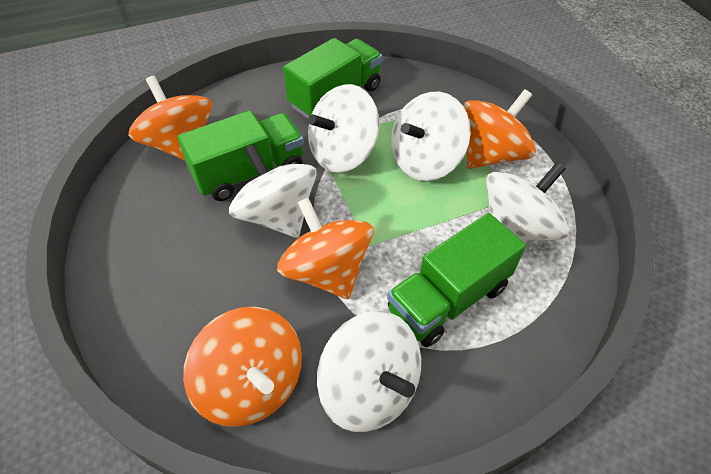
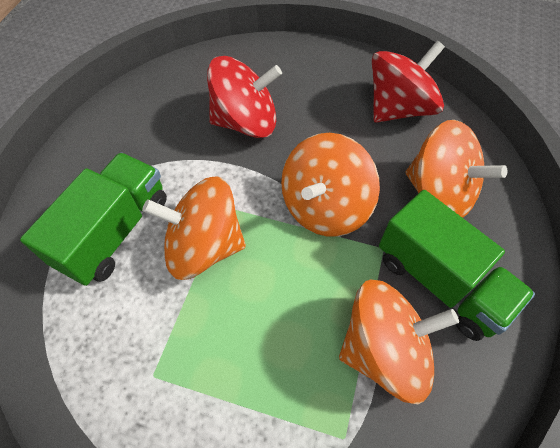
green truck: 3 -> 2
red spinning top: 0 -> 2
white spinning top: 5 -> 0

